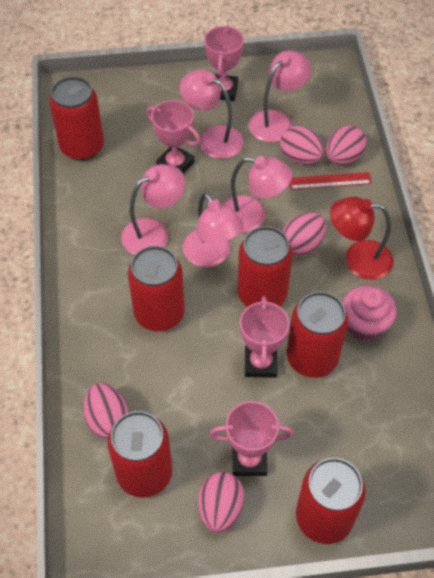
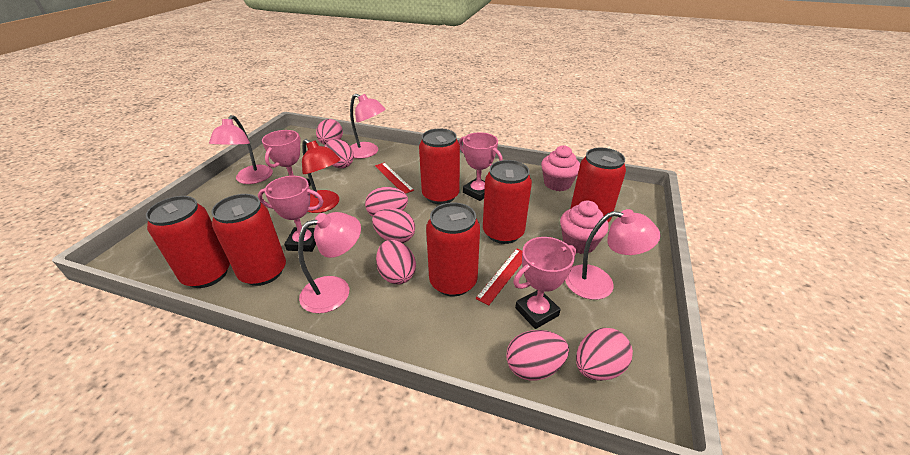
pink cupcake: 1 -> 2
pink egg: 5 -> 7
pink lamp: 5 -> 4
red ruler: 1 -> 2

